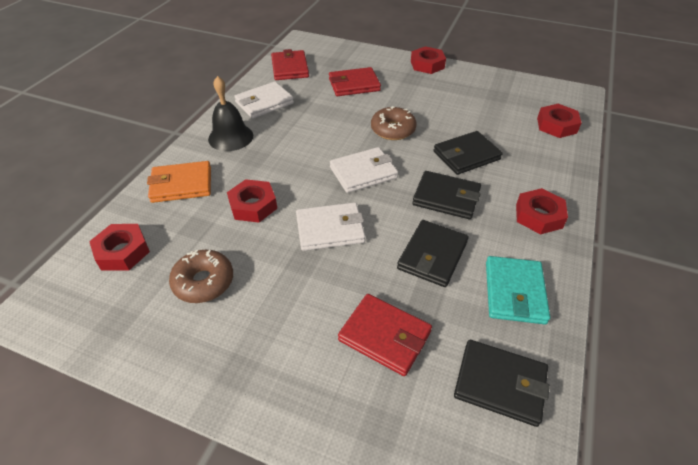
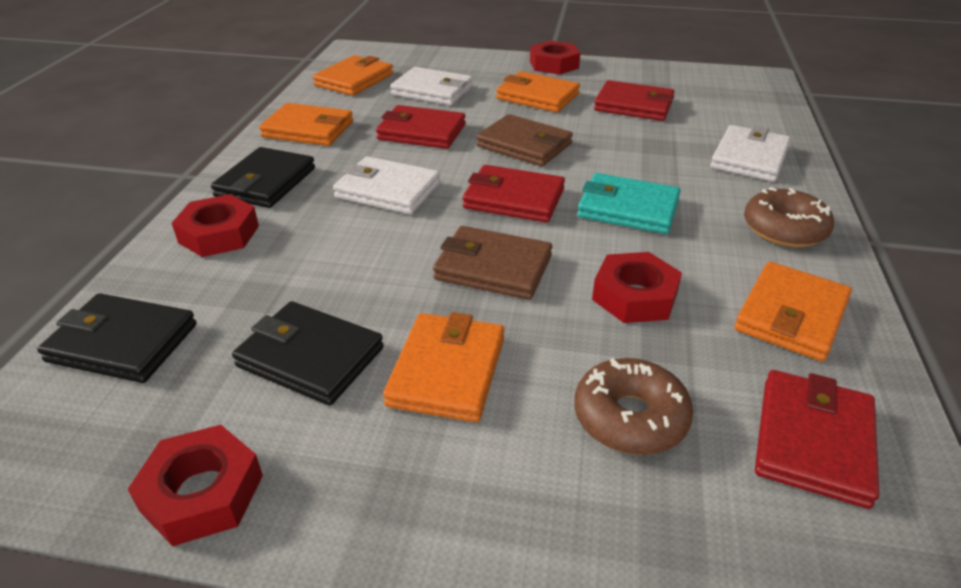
black bell: 1 -> 0
black wallet: 4 -> 3
brown wallet: 0 -> 2
orange wallet: 1 -> 5
red nut: 5 -> 4
red wallet: 3 -> 4

